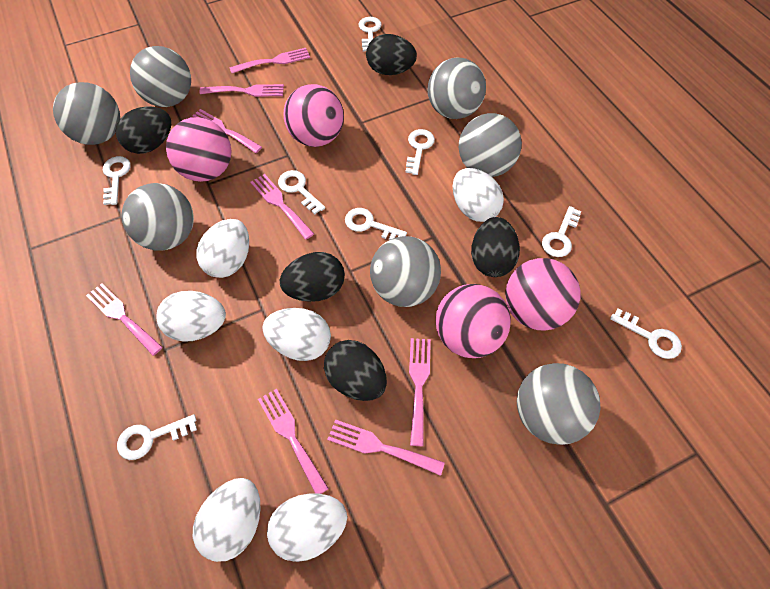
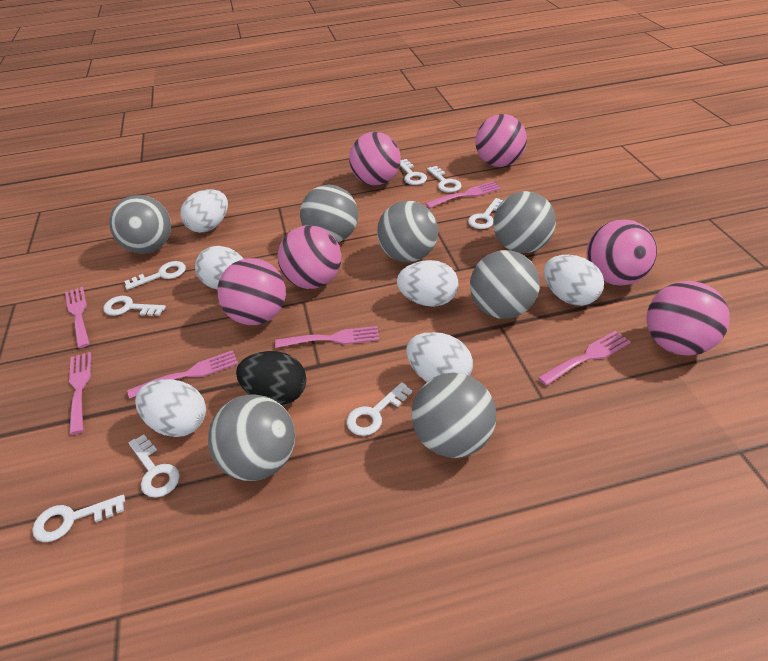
black egg: 5 -> 1
pink ball: 4 -> 6
pink fork: 8 -> 6

